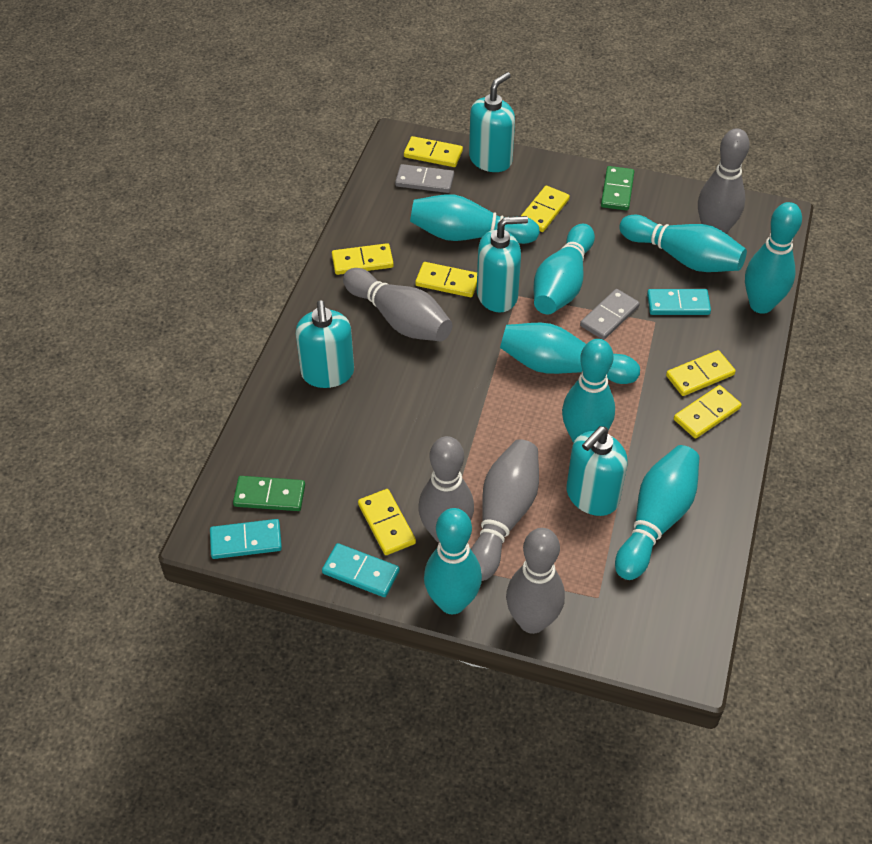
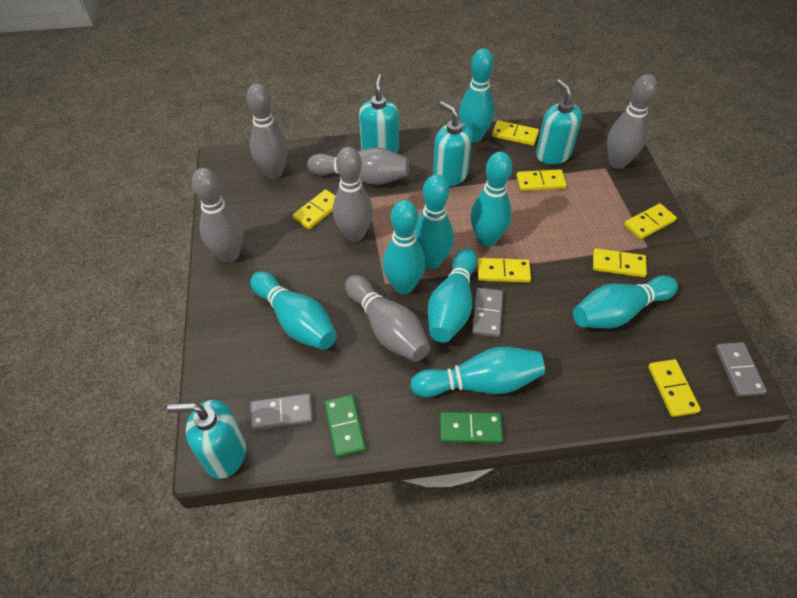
grey bowling pin: 5 -> 6
grey domino: 2 -> 3
turquoise domino: 3 -> 0

